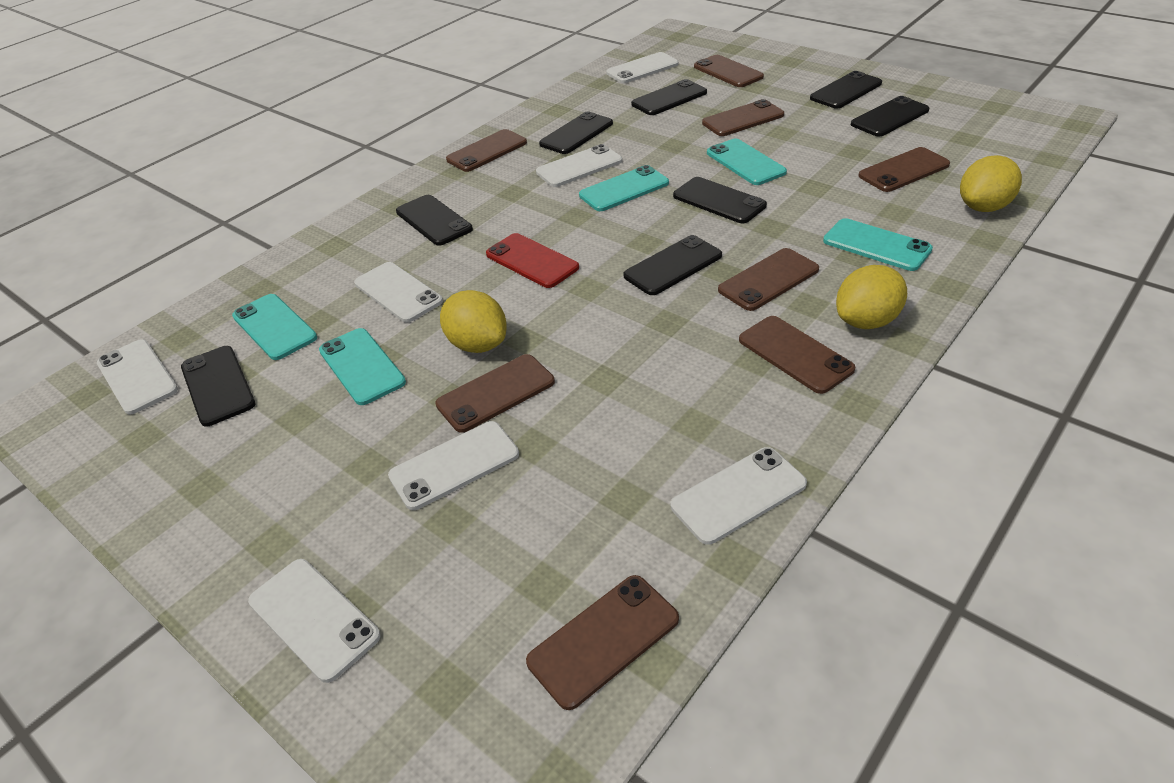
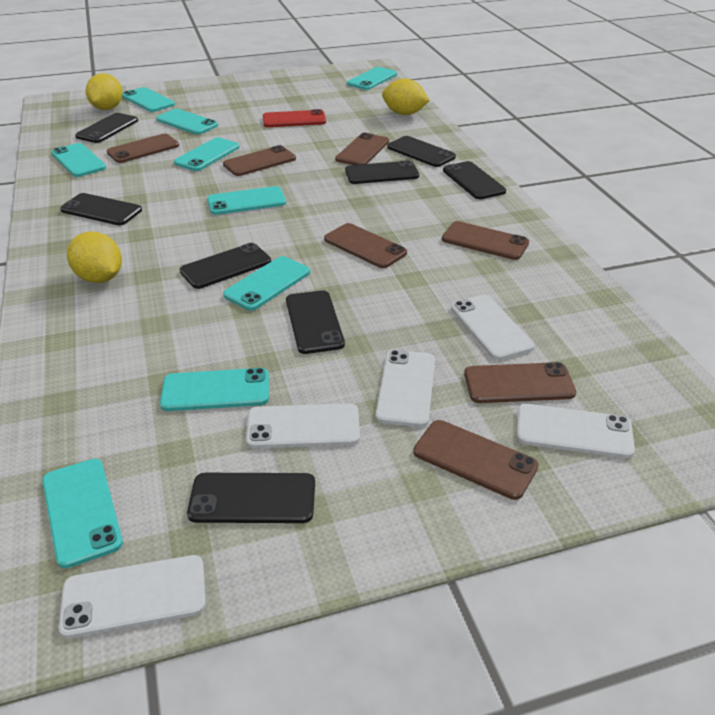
brown phone: 8 -> 7
turquoise phone: 5 -> 9
white phone: 7 -> 5

